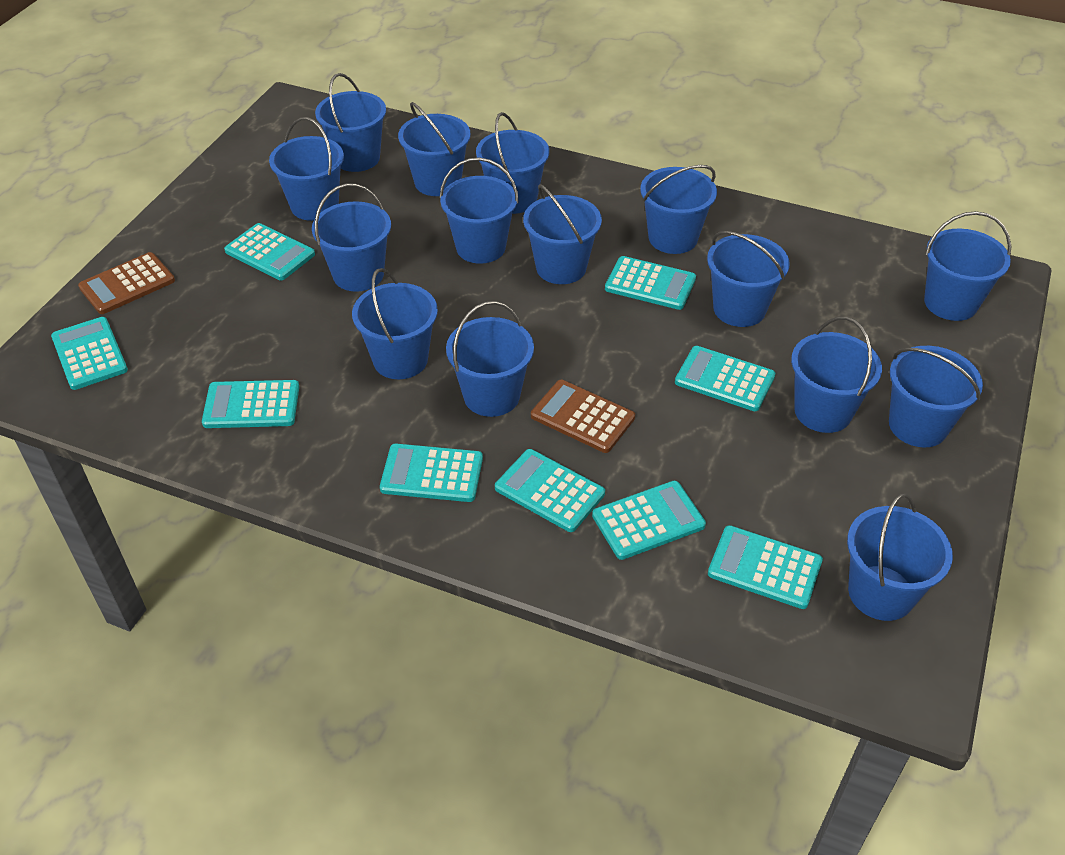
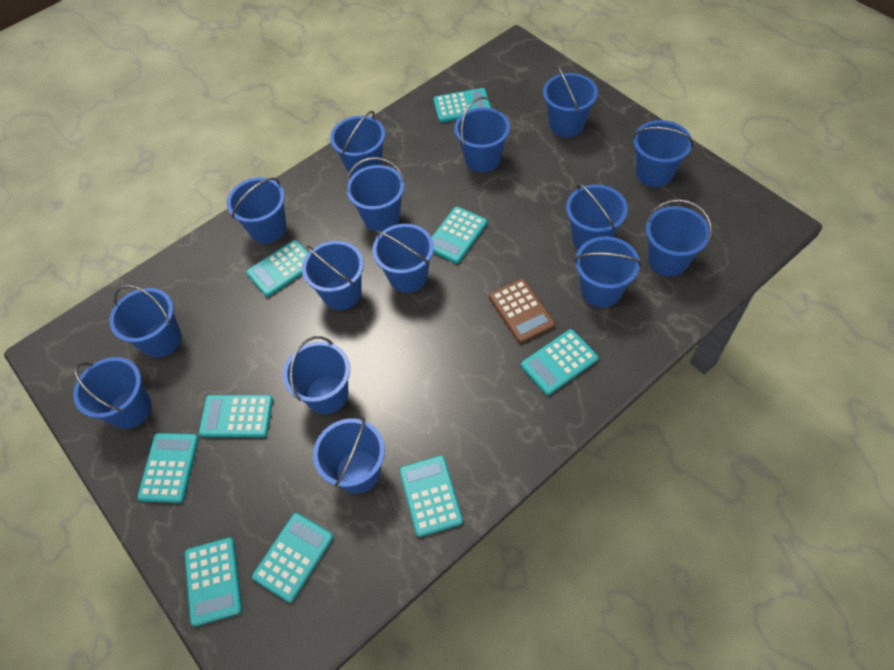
brown calculator: 2 -> 1

